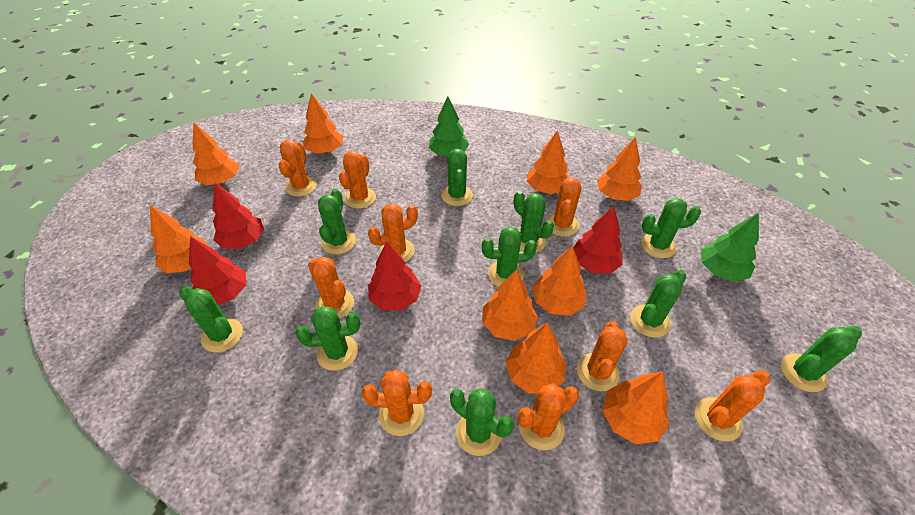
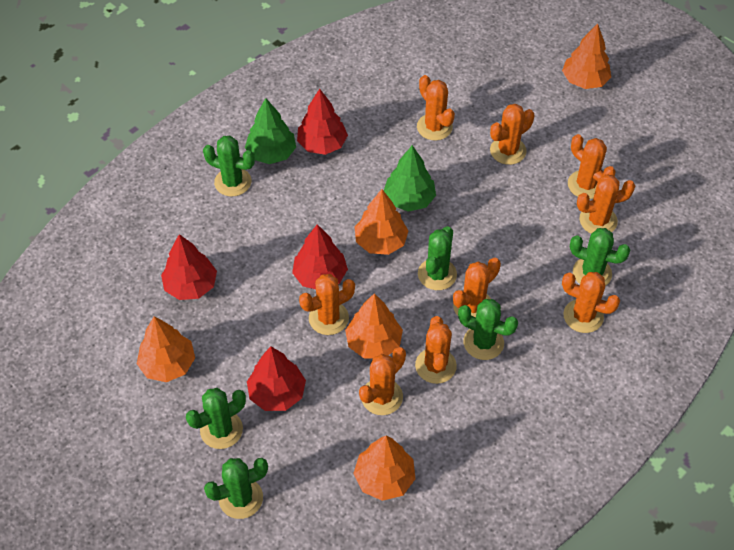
green cactus: 10 -> 6
orange tree: 9 -> 5

